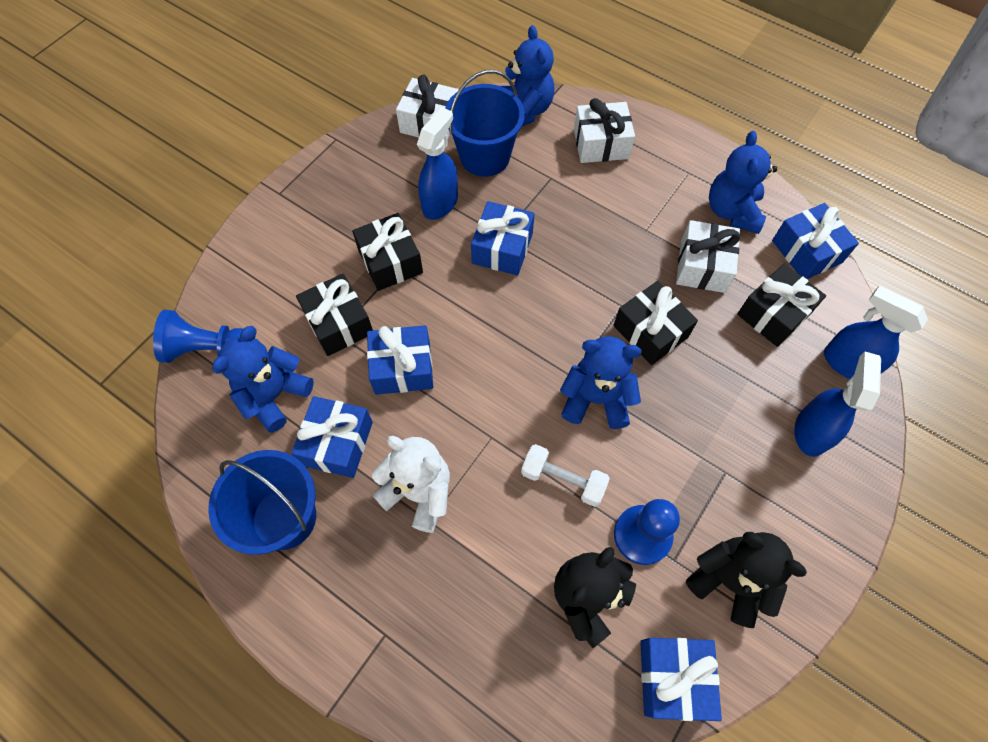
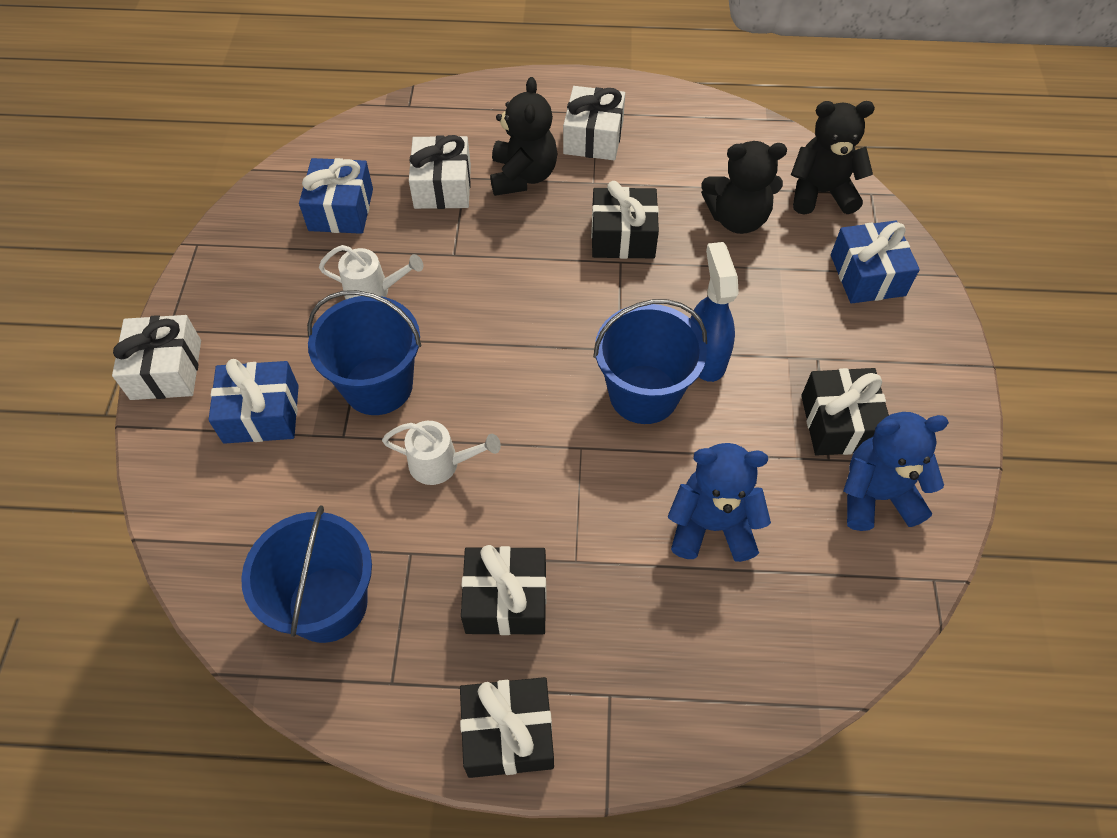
black teddy bear: 2 -> 3
blue bucket: 2 -> 3
blue gift: 5 -> 3
blue pawn: 2 -> 0
blue spray bottle: 3 -> 1
blue teddy bear: 4 -> 2
white dumbbell: 1 -> 0
white teddy bear: 1 -> 0
white watering can: 0 -> 2

